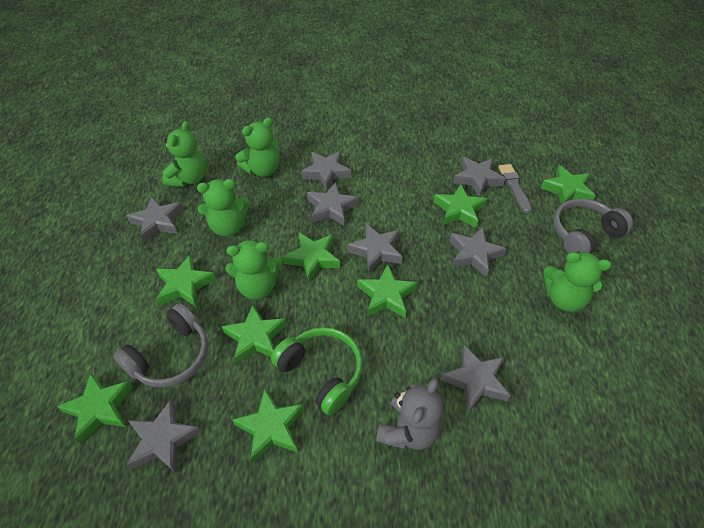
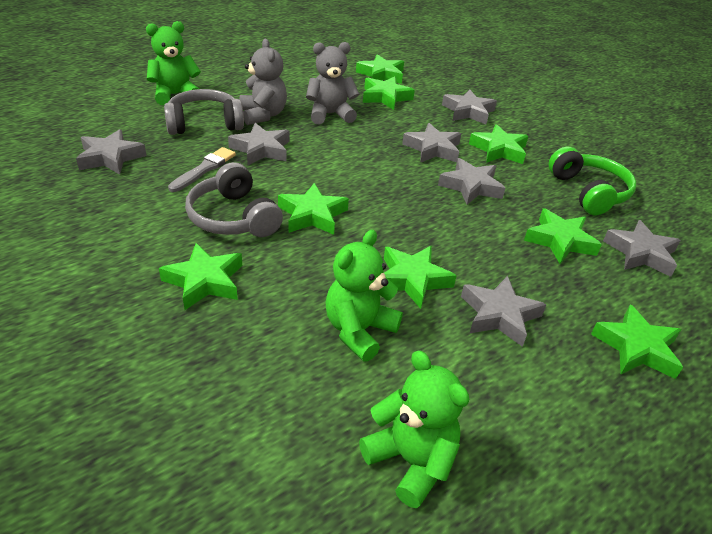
green teddy bear: 5 -> 3
grey star: 8 -> 7
grey teddy bear: 1 -> 2

